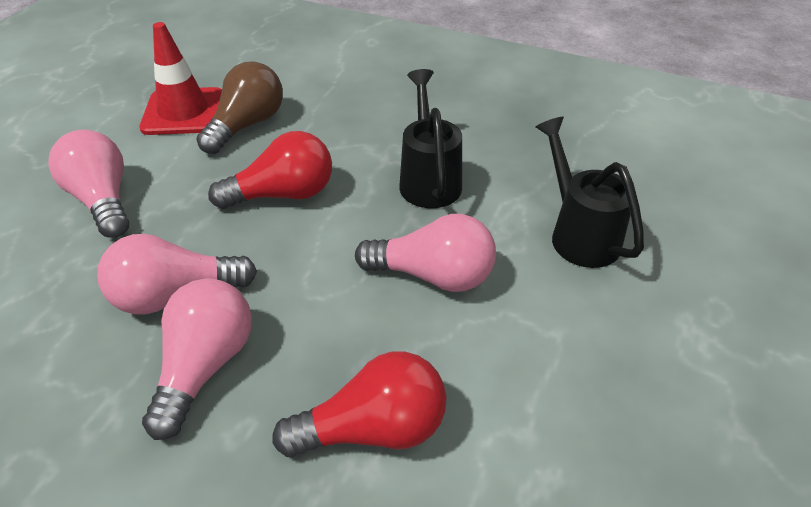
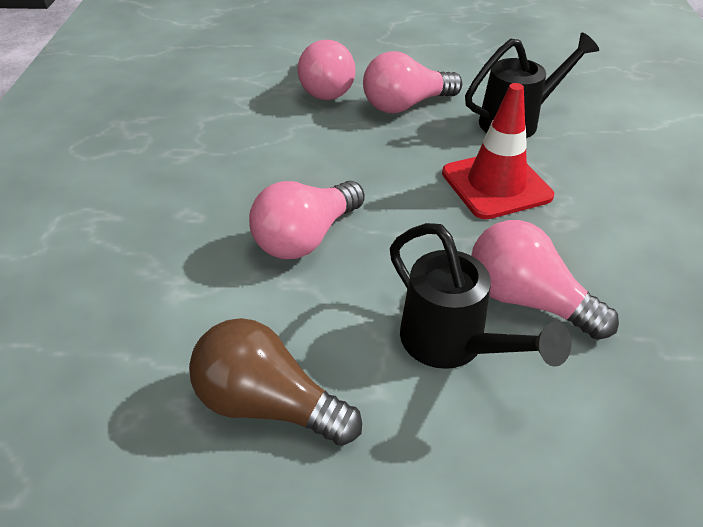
red light bulb: 2 -> 0

